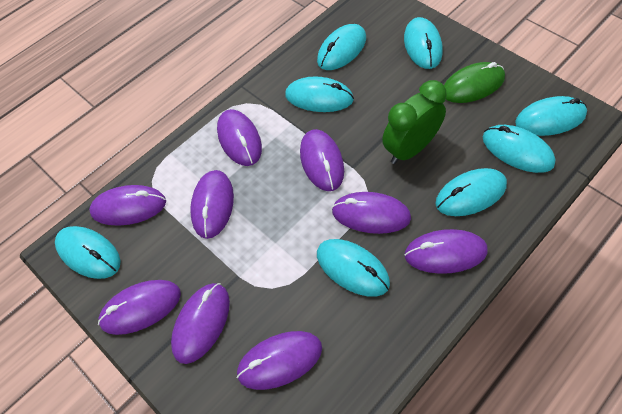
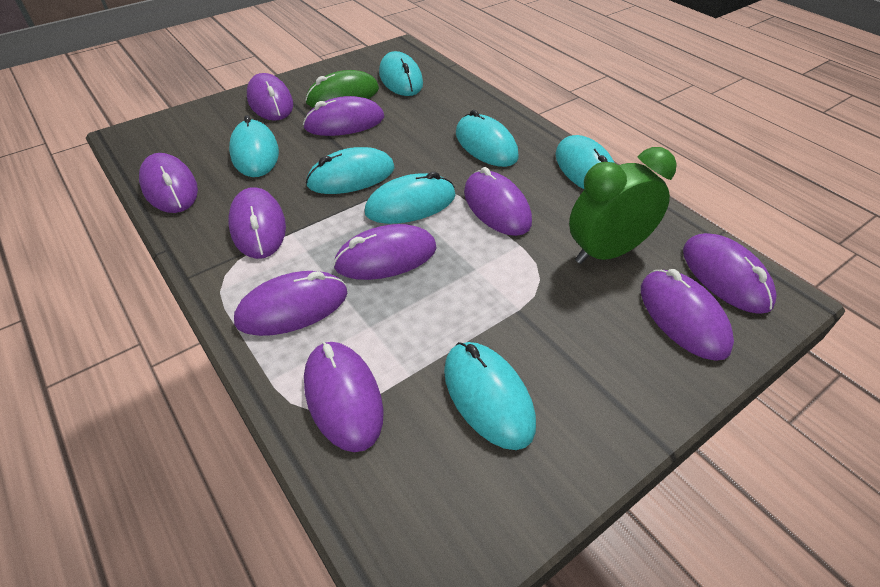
purple mouse: 9 -> 10
turquoise mouse: 8 -> 7

